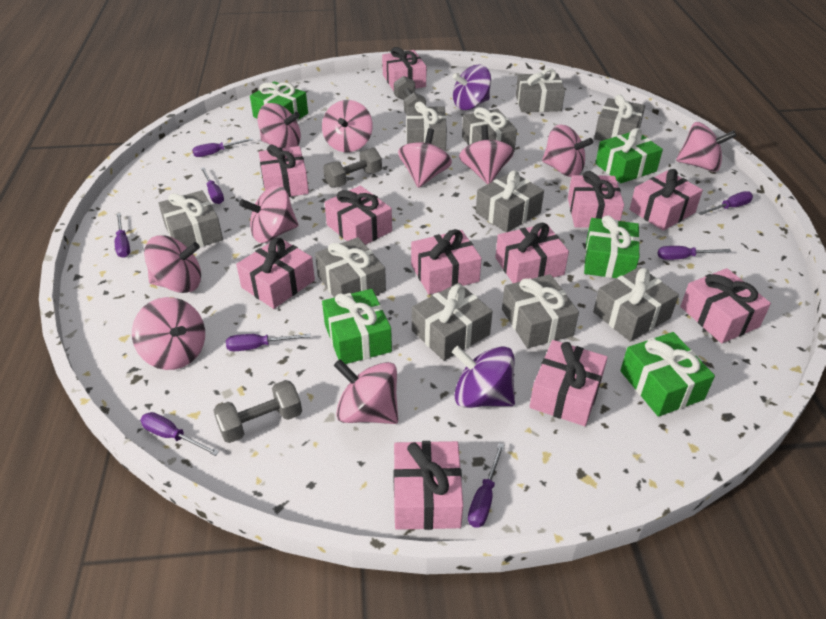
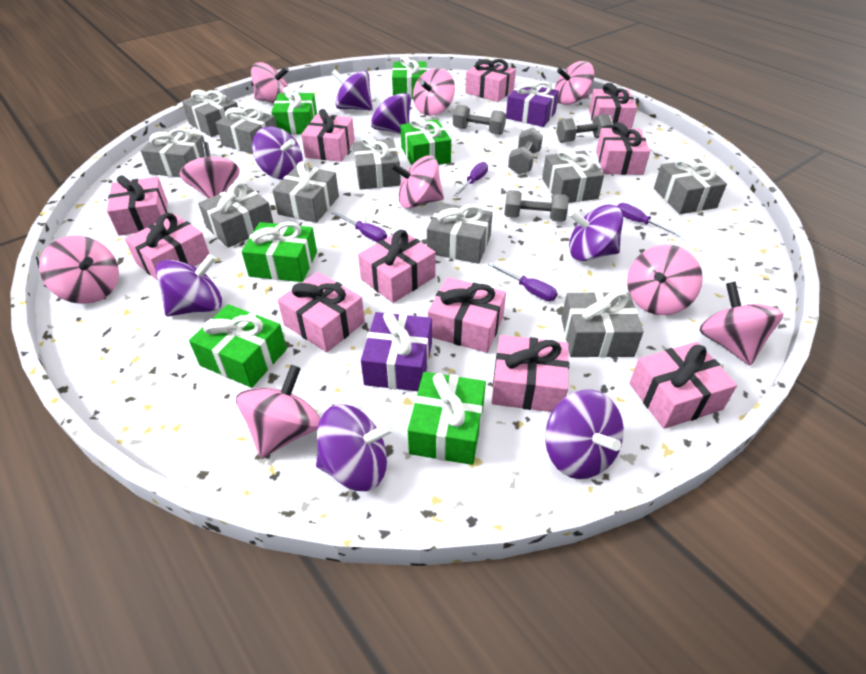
green gift: 5 -> 6
grey dumbbell: 3 -> 4
pink spinning top: 10 -> 9
purple gift: 0 -> 2
purple screwdriver: 8 -> 4
purple spinning top: 2 -> 7

